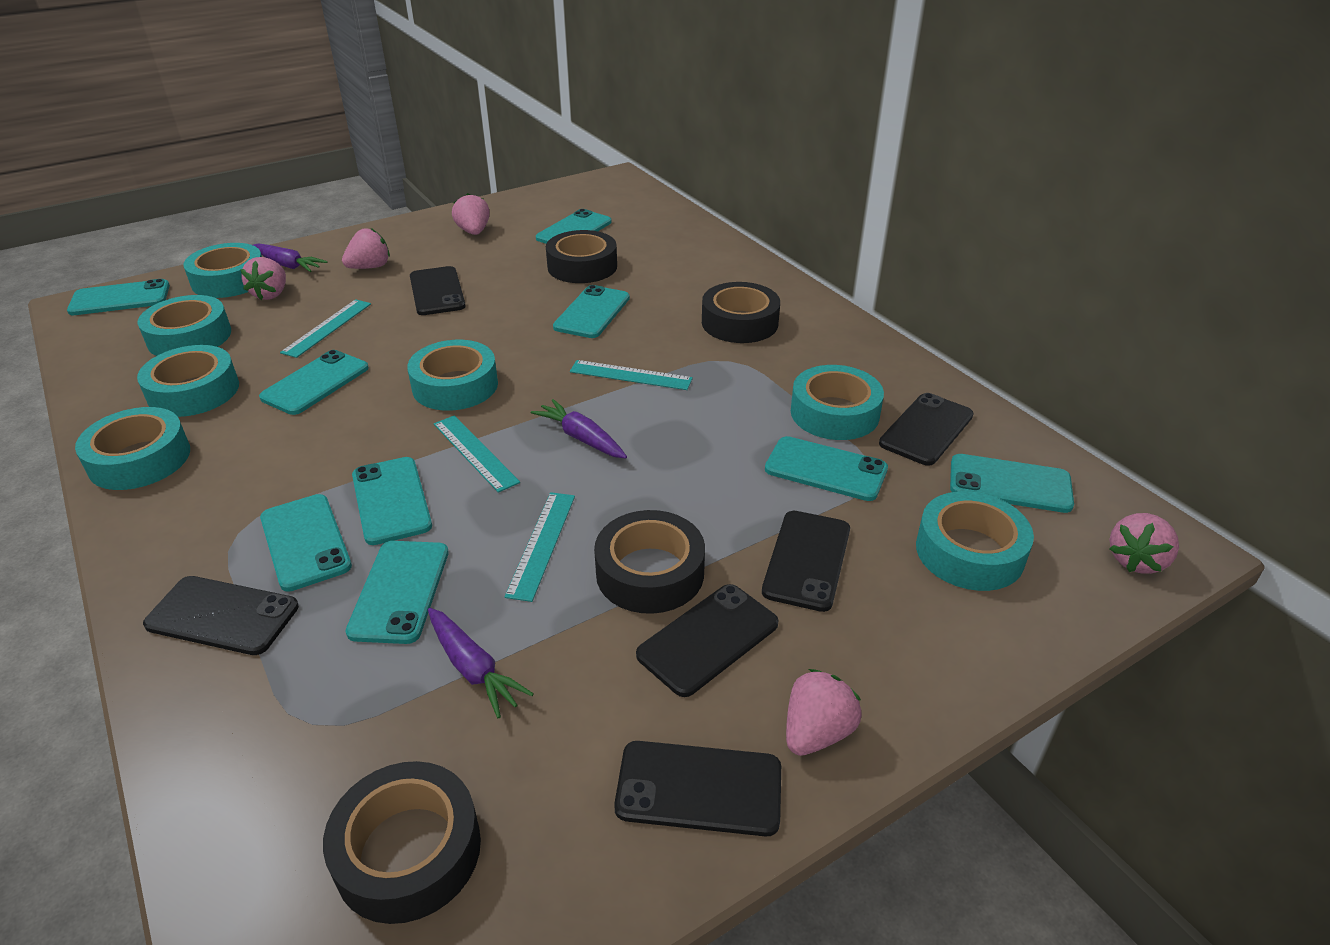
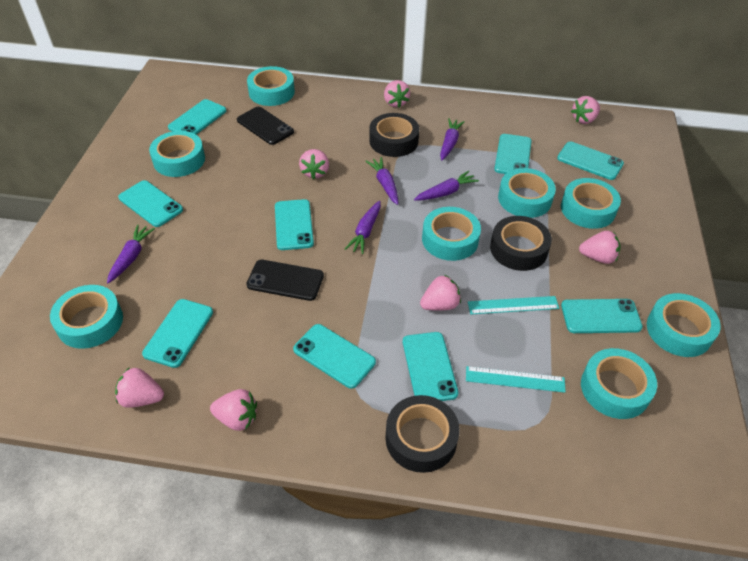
black phone: 6 -> 2
black tape: 4 -> 3
pink strawberry: 5 -> 7
purple carrot: 3 -> 5
turquoise ruler: 4 -> 2
turquoise tape: 7 -> 8

